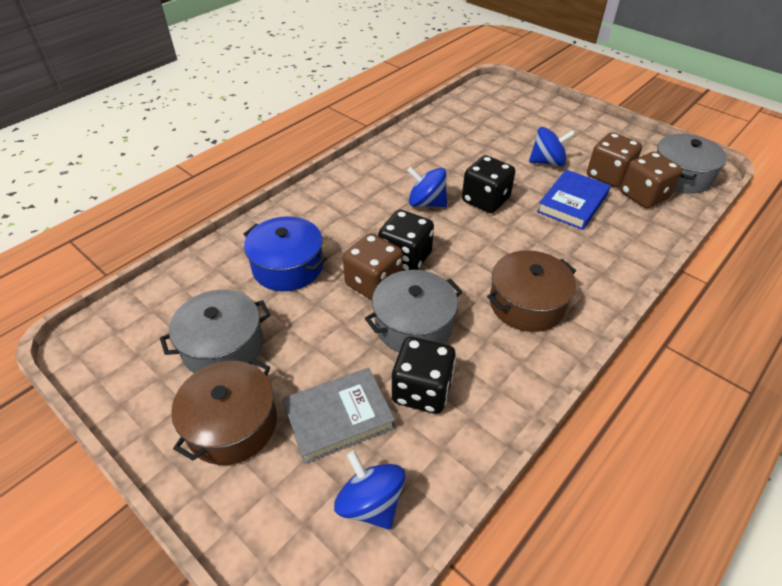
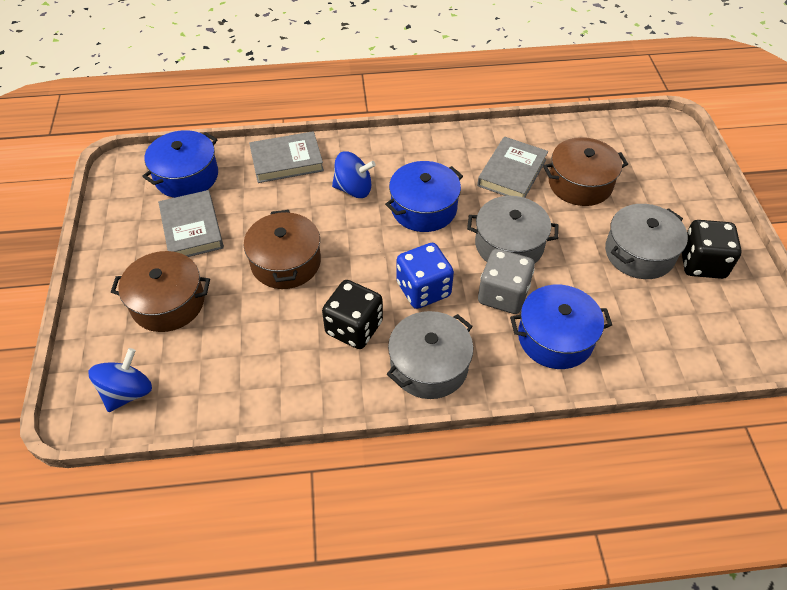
black dice: 3 -> 2
blue book: 1 -> 0
blue dice: 0 -> 1
blue pot: 1 -> 3
blue spinning top: 3 -> 2
brown dice: 3 -> 0
brown pot: 2 -> 3
grey book: 1 -> 3
grey dice: 0 -> 1

